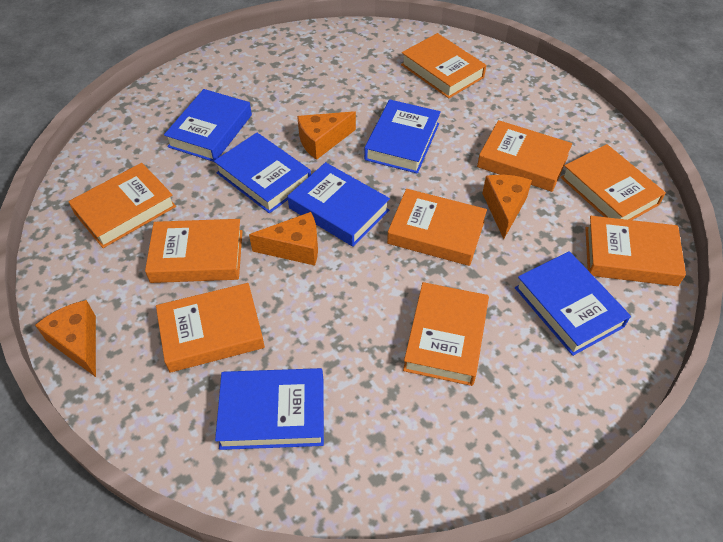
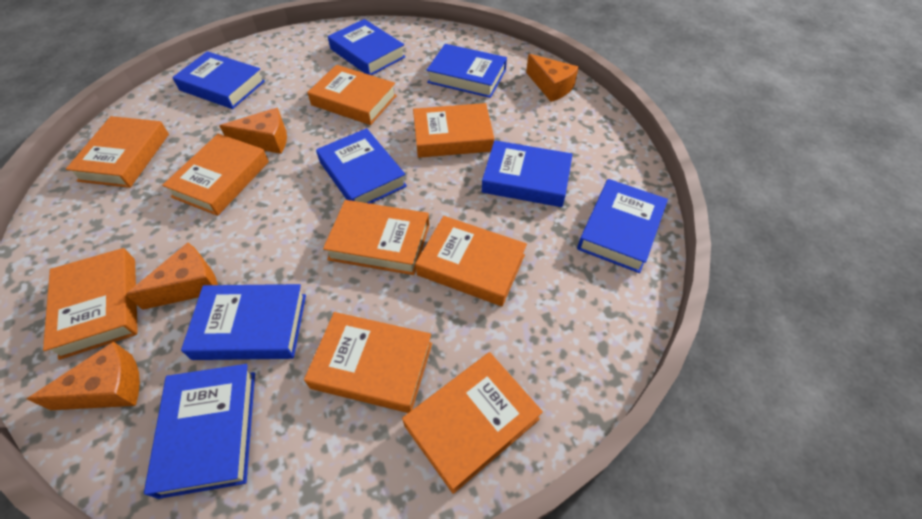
blue book: 6 -> 8

